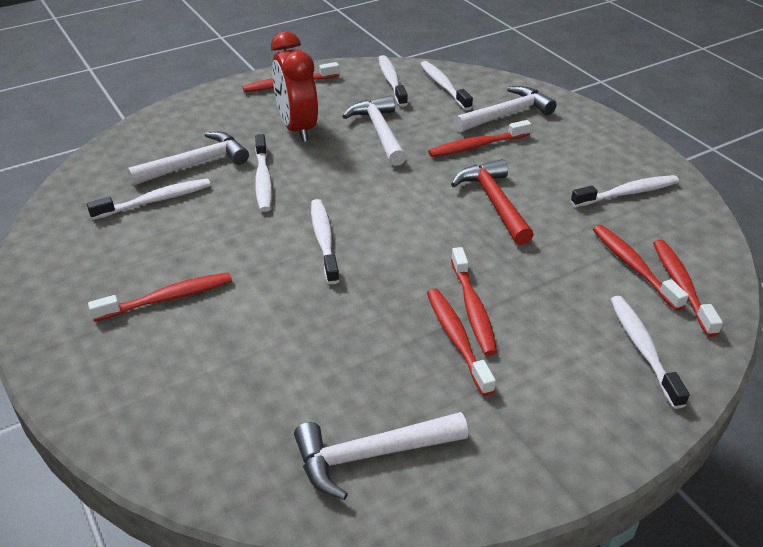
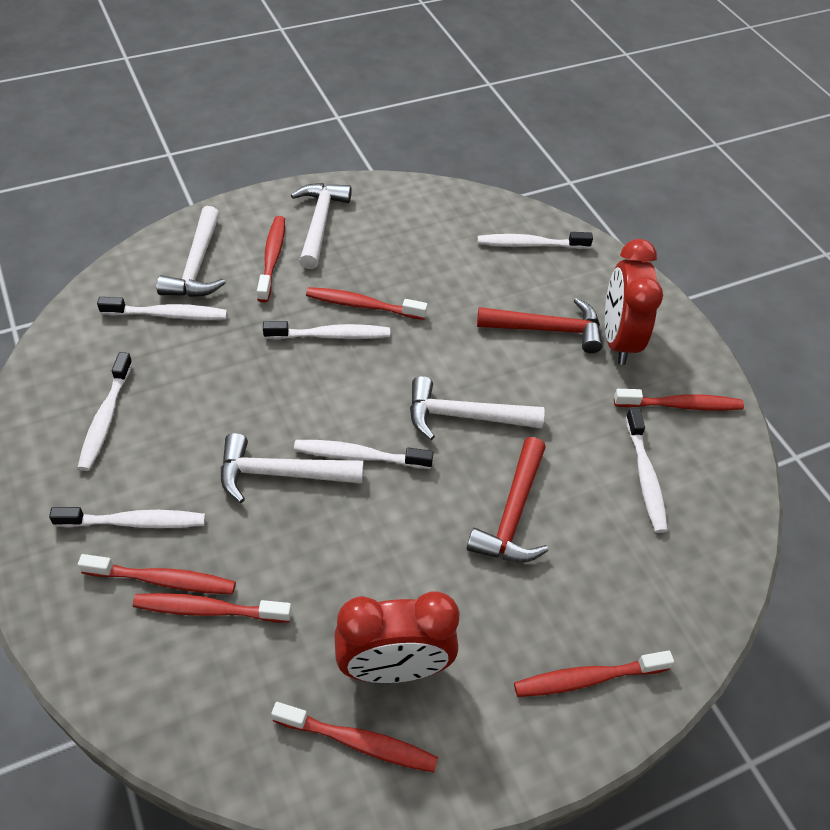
red clock: 1 -> 2
red hammer: 1 -> 2

